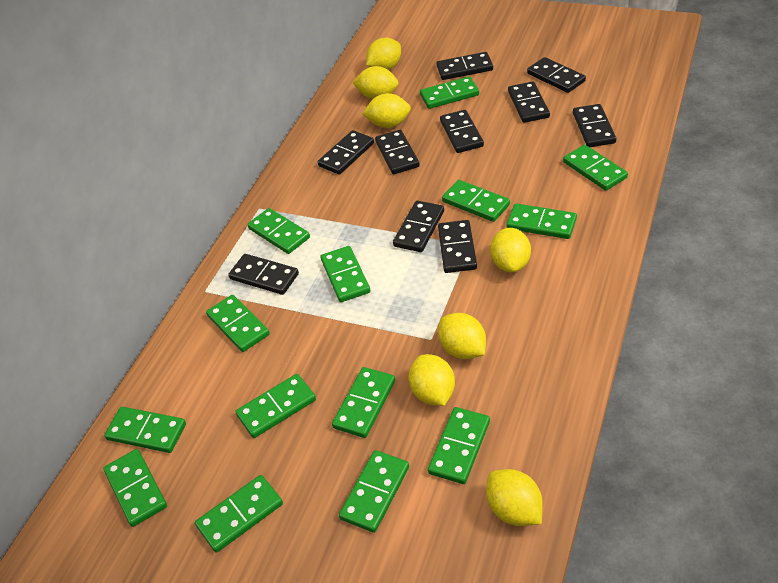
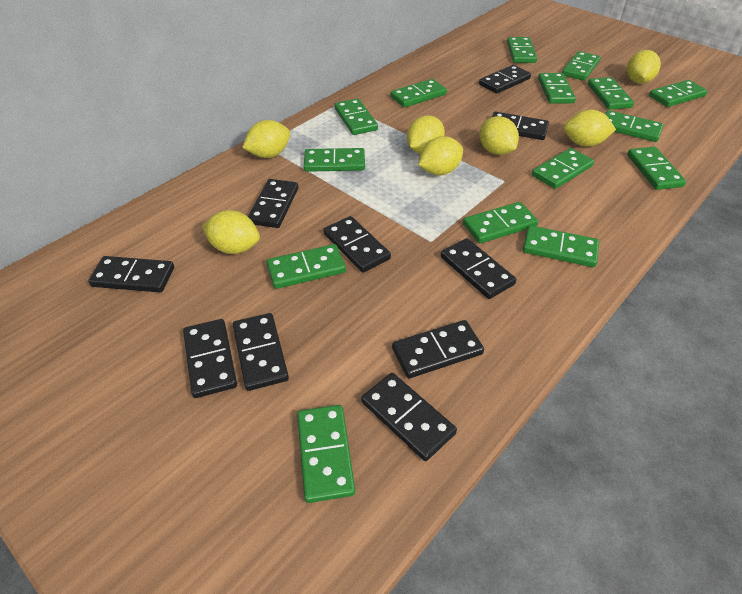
green domino: 14 -> 15

